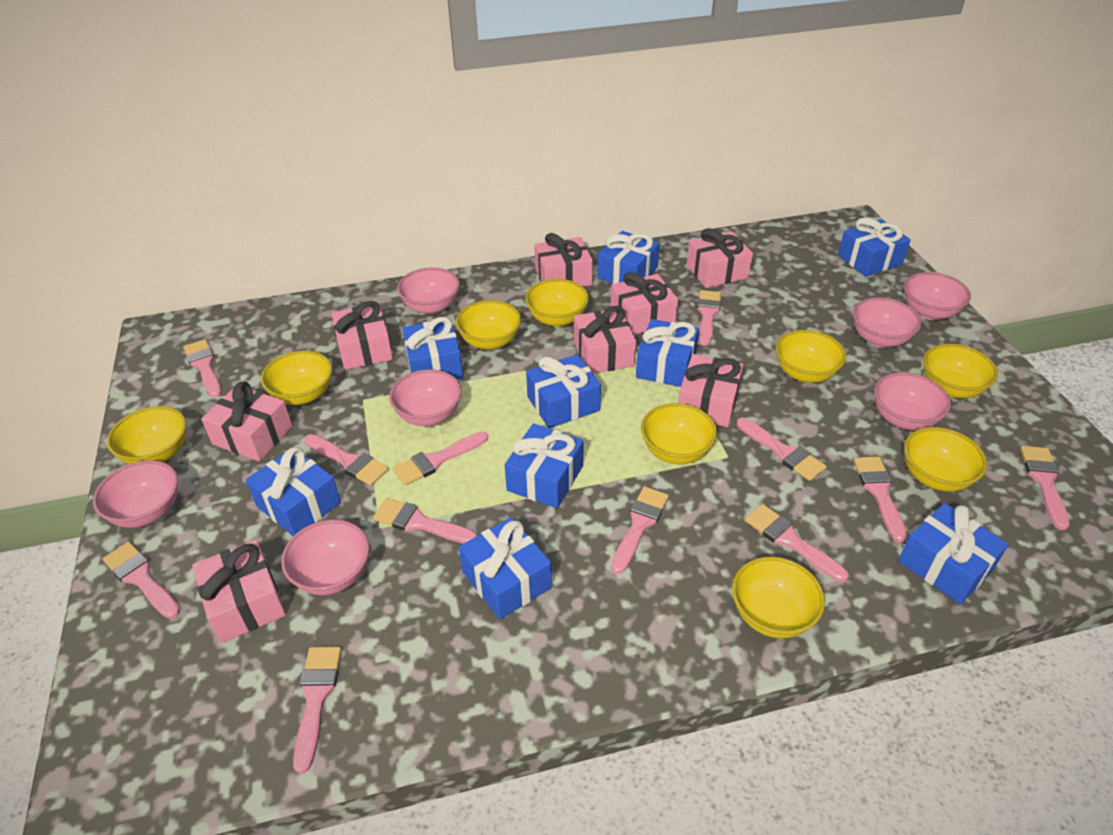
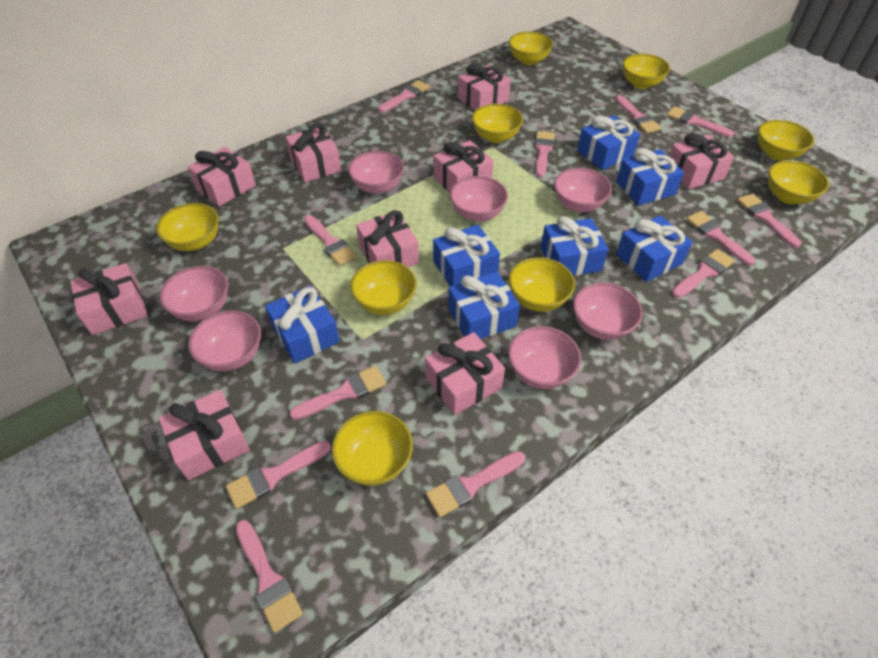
blue gift: 9 -> 7
pink gift: 8 -> 9

